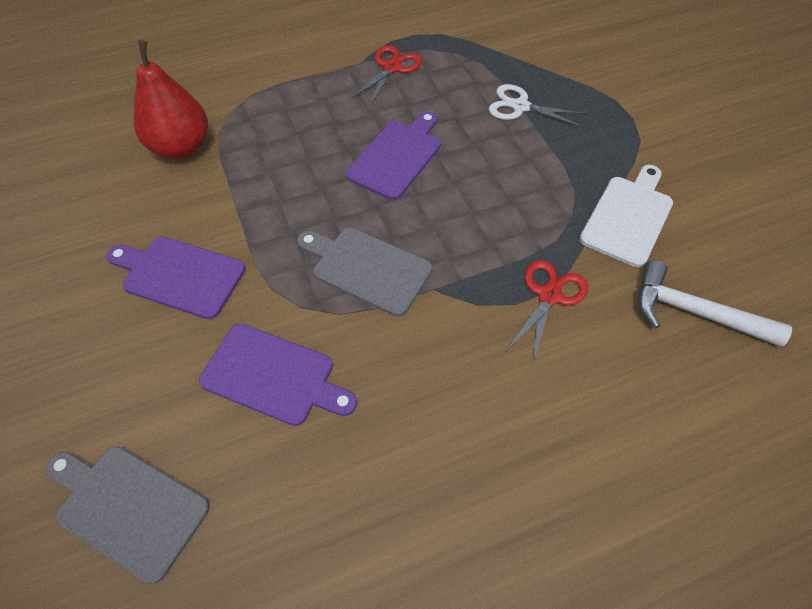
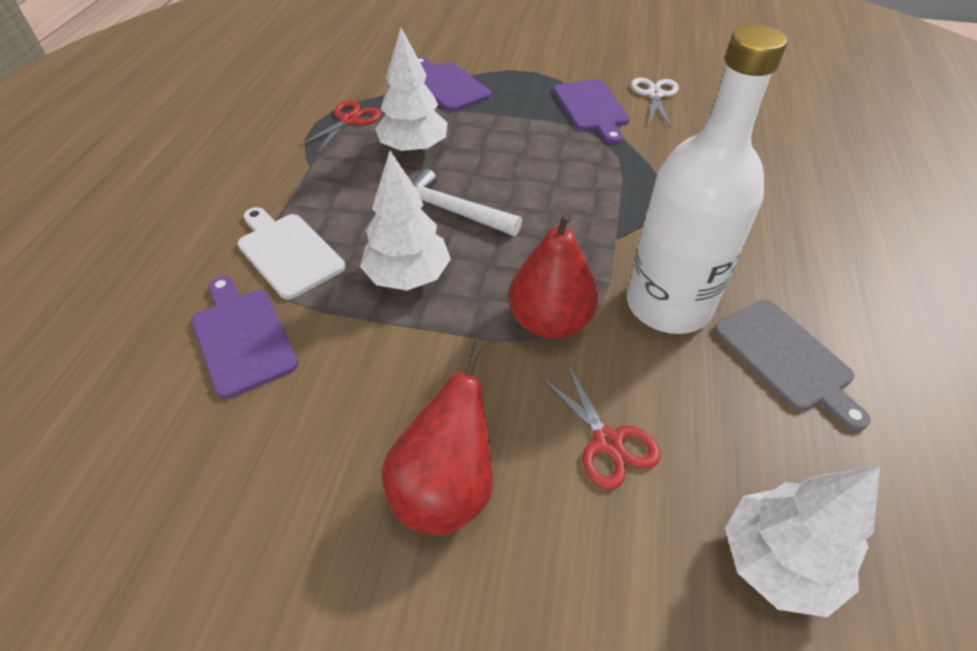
grey cutting board: 2 -> 1
red pear: 1 -> 2
white bottle: 0 -> 1
white tree: 0 -> 3

